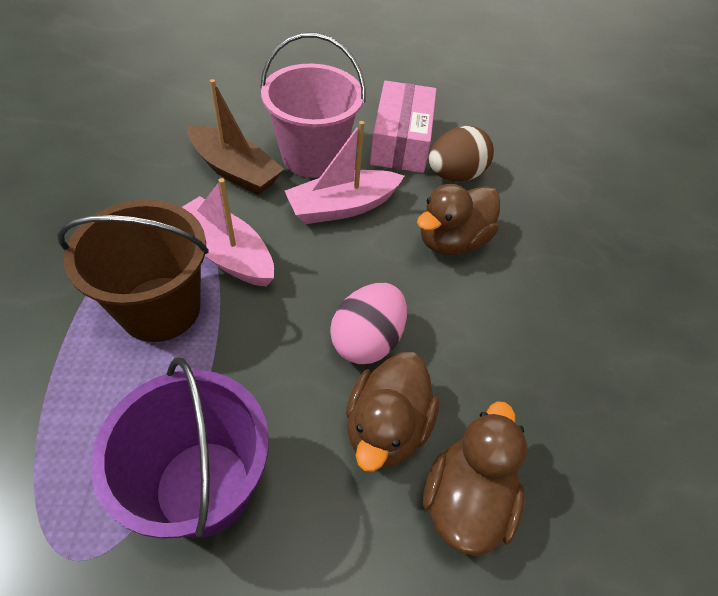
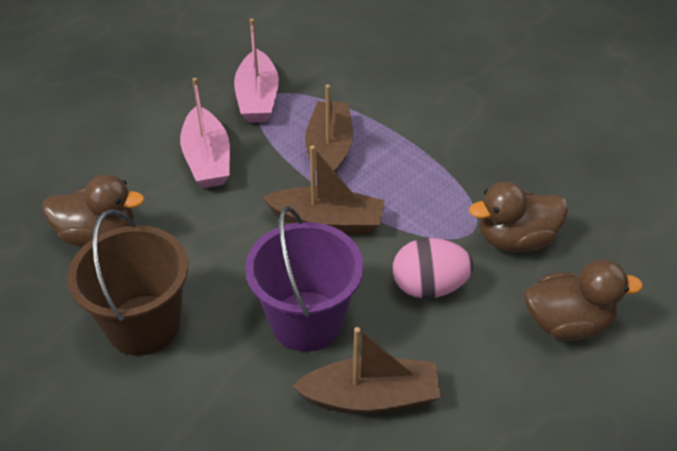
brown boat: 1 -> 3
brown egg: 1 -> 0
pink box: 1 -> 0
pink bucket: 1 -> 0

